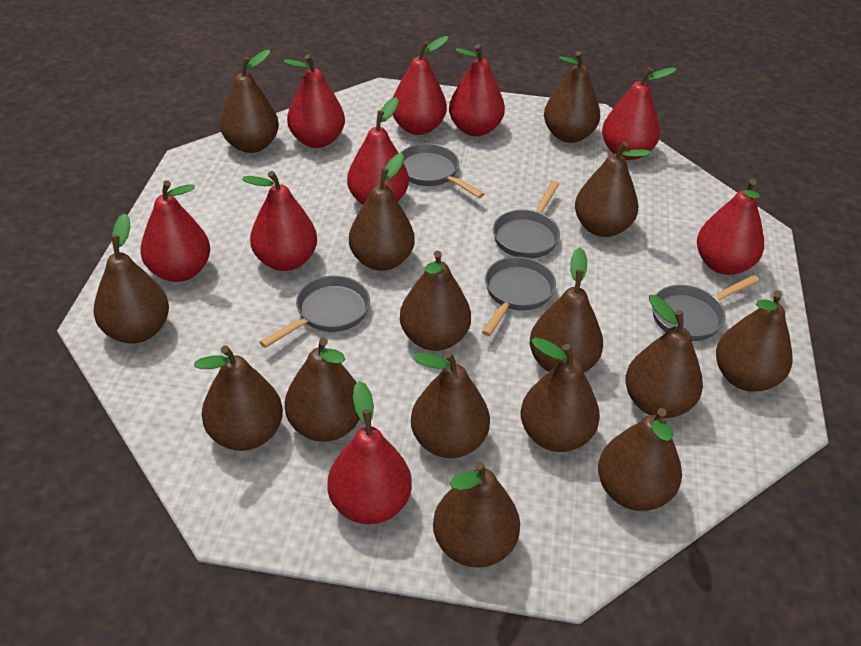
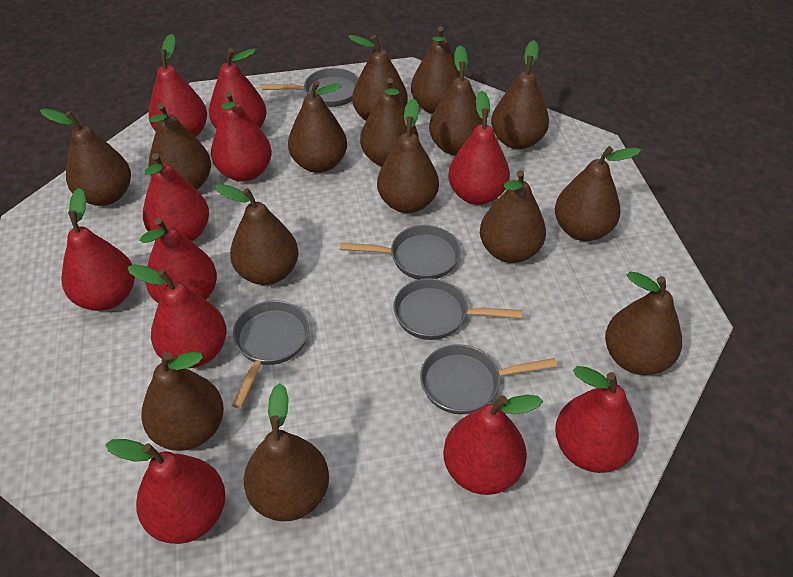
red pear: 9 -> 11

